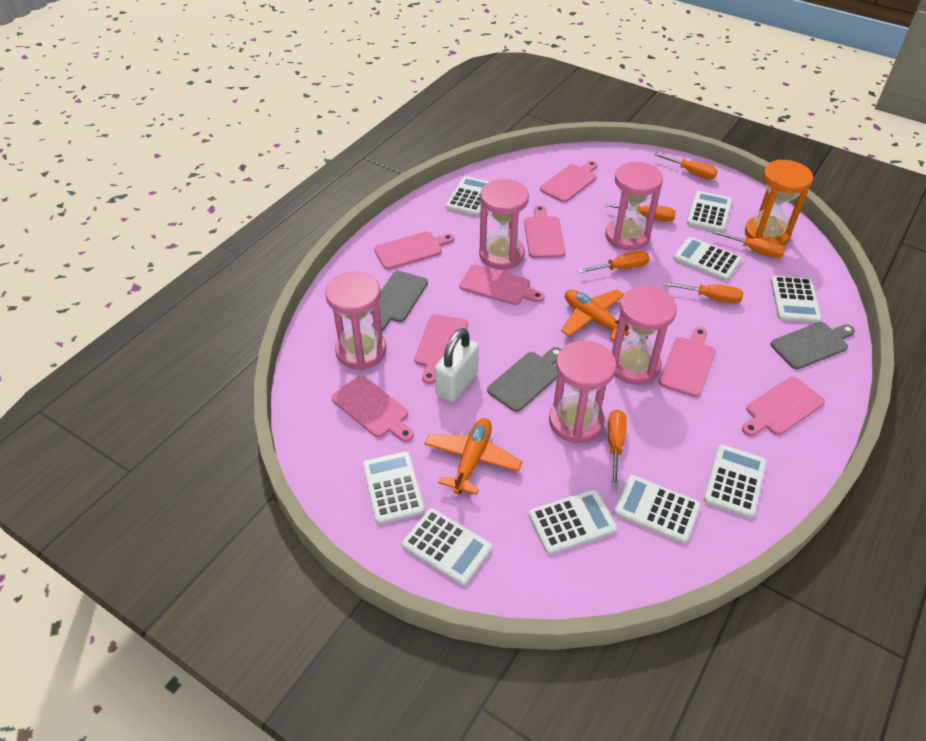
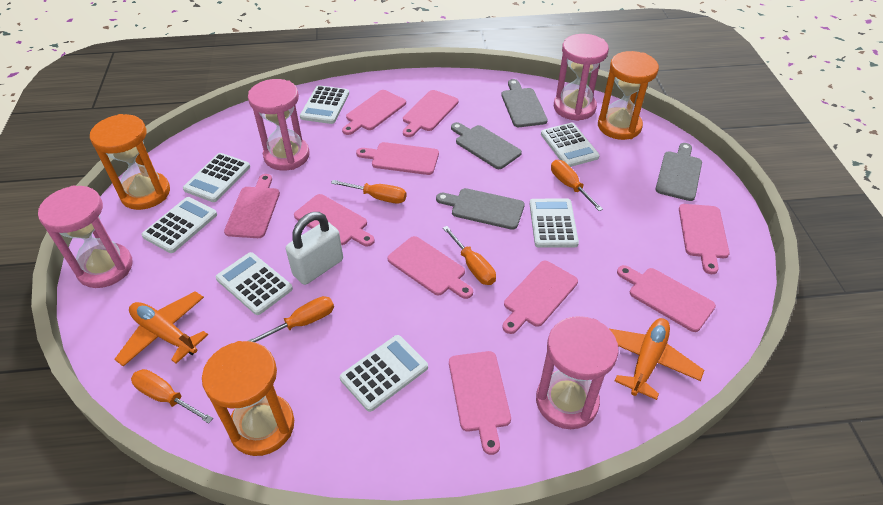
grey cutting board: 3 -> 4
orange hourglass: 1 -> 3
orange screwdriver: 6 -> 5
pink cutting board: 8 -> 10
pink hourglass: 5 -> 4
white calculator: 9 -> 7

